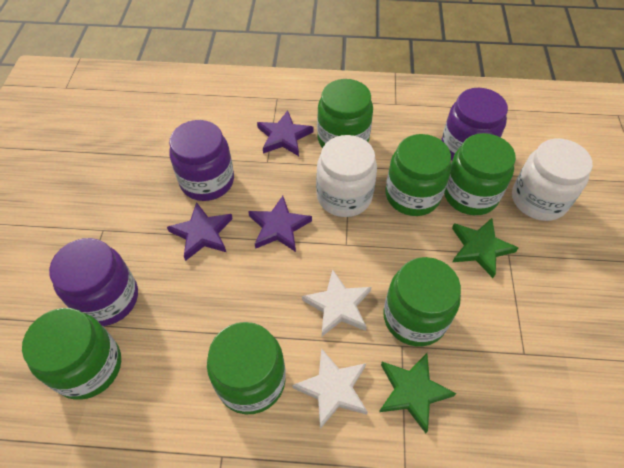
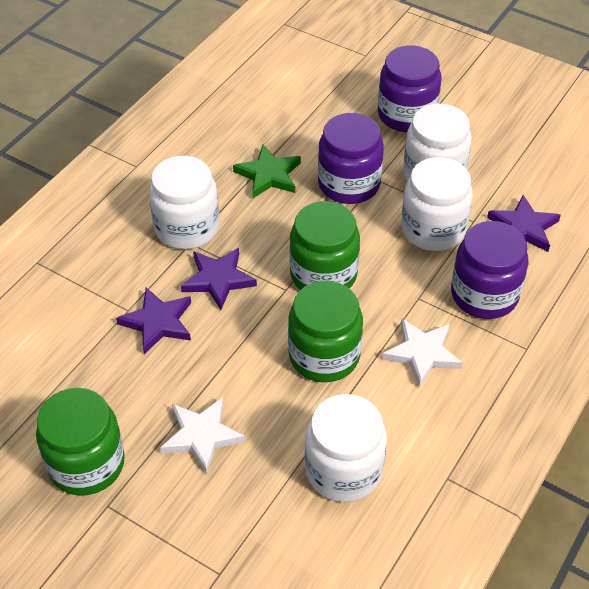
green jar: 6 -> 3
green star: 2 -> 1
white jar: 2 -> 4

